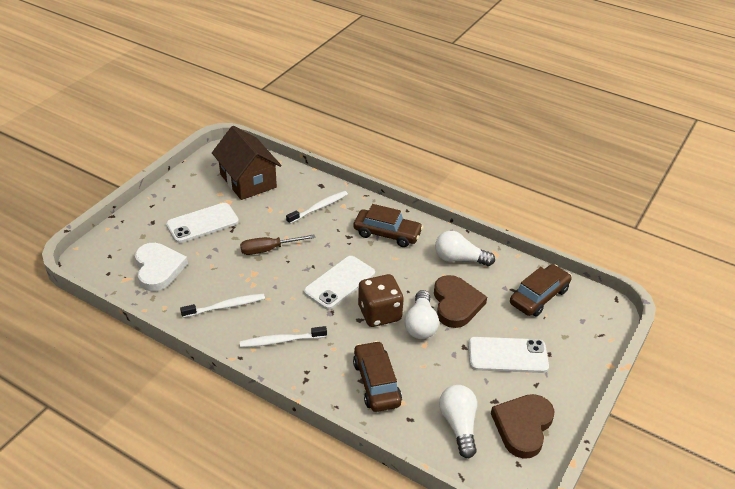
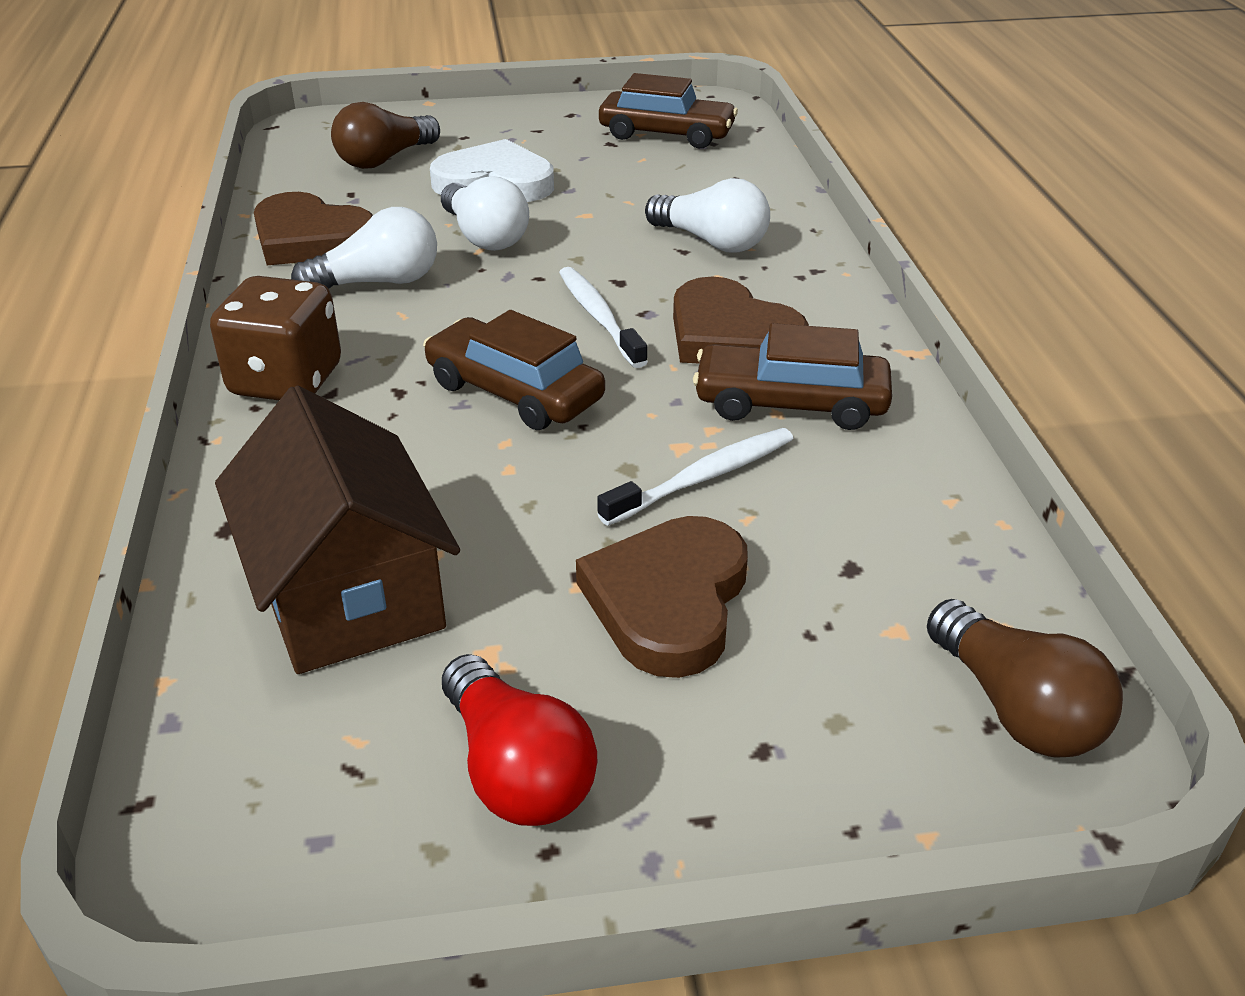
brown heart: 2 -> 3
brown light bulb: 0 -> 2
brown screwdriver: 1 -> 0
red light bulb: 0 -> 1
white phone: 3 -> 0
white toothbrush: 3 -> 2

